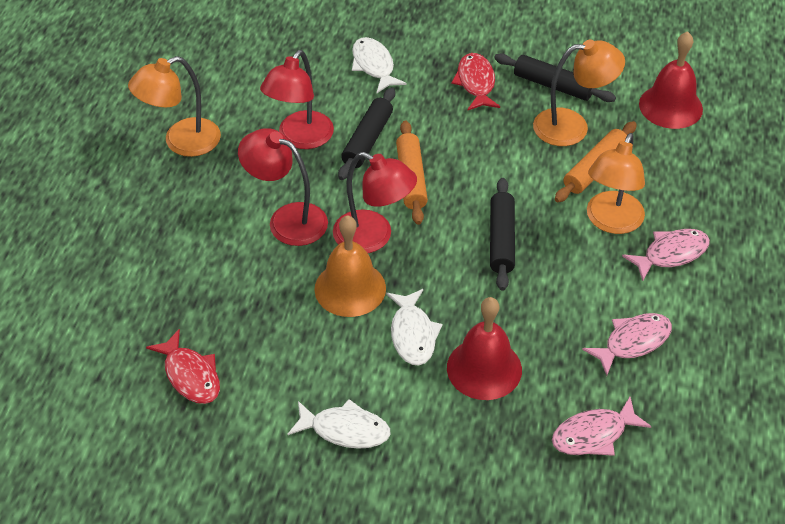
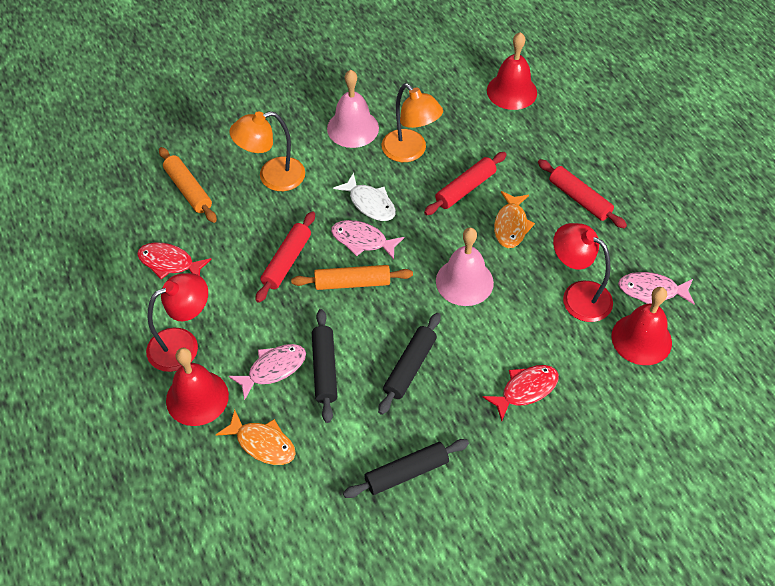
orange bell: 1 -> 0
orange fish: 0 -> 2
orange lamp: 3 -> 2
pink bell: 0 -> 2
red bell: 2 -> 3
red lamp: 3 -> 2
red rolling pin: 0 -> 3
white fish: 3 -> 1

